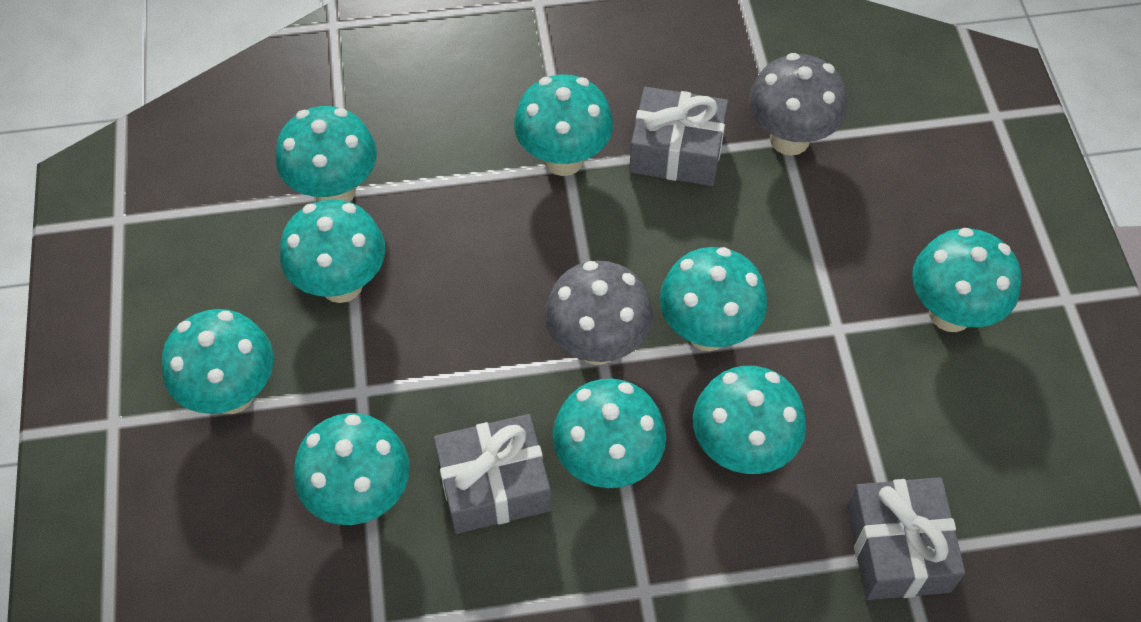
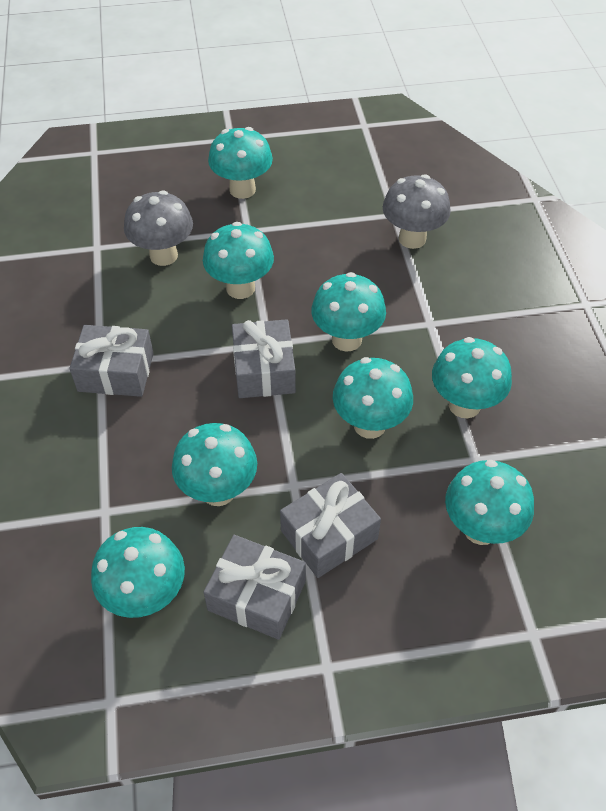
grey gift: 3 -> 4
turquoise mushroom: 9 -> 8

